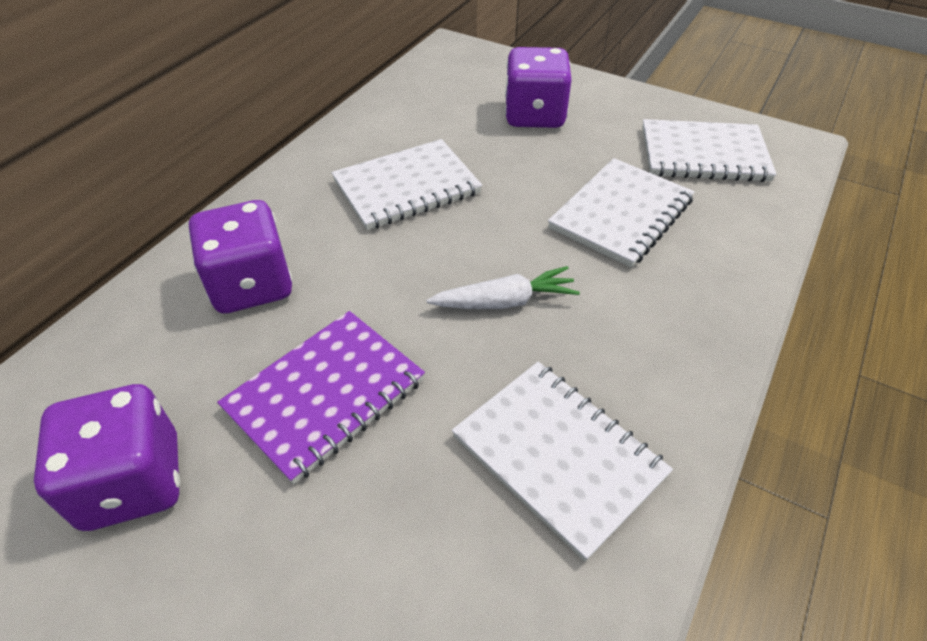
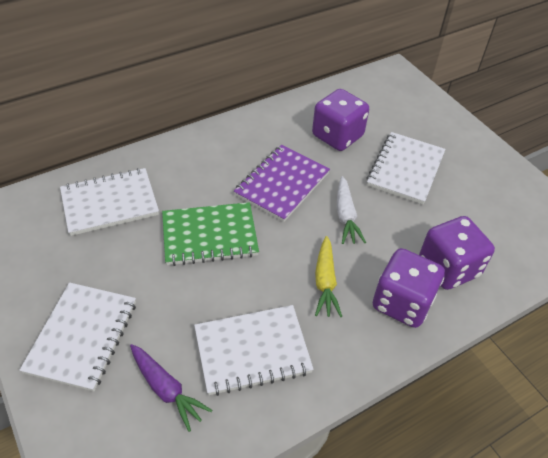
green notebook: 0 -> 1
purple carrot: 0 -> 1
yellow carrot: 0 -> 1

